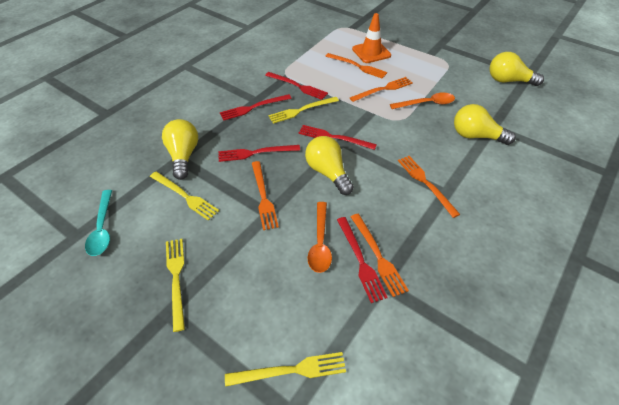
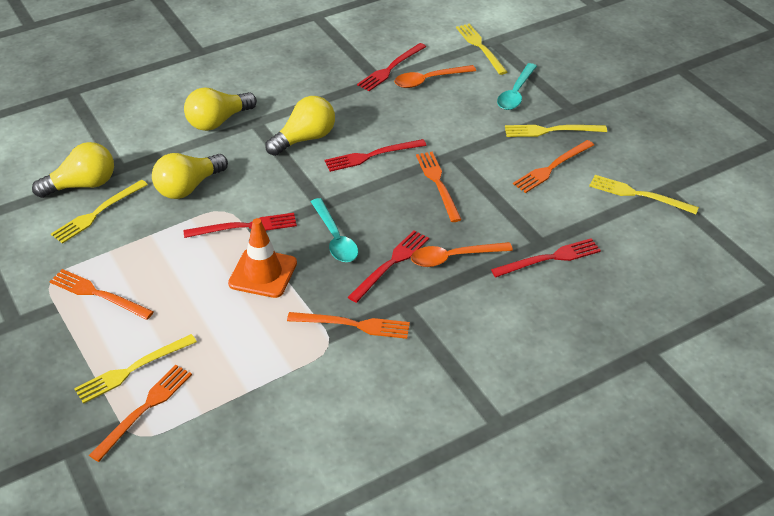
turquoise spoon: 1 -> 2
yellow fork: 4 -> 5

